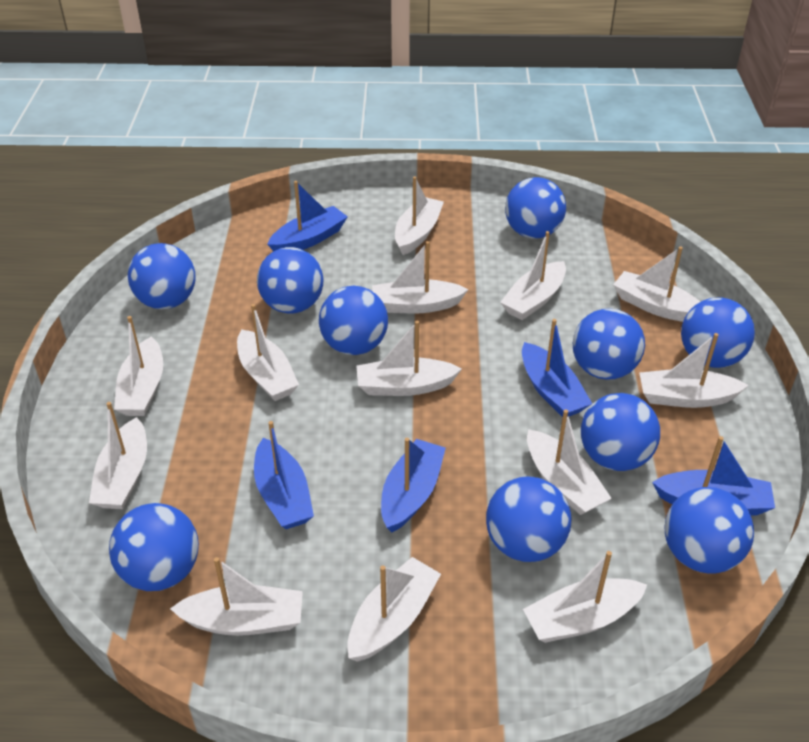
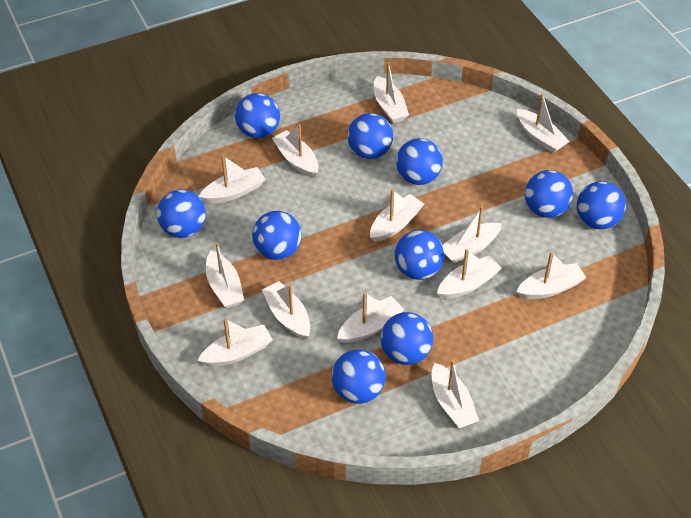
blue boat: 5 -> 0

